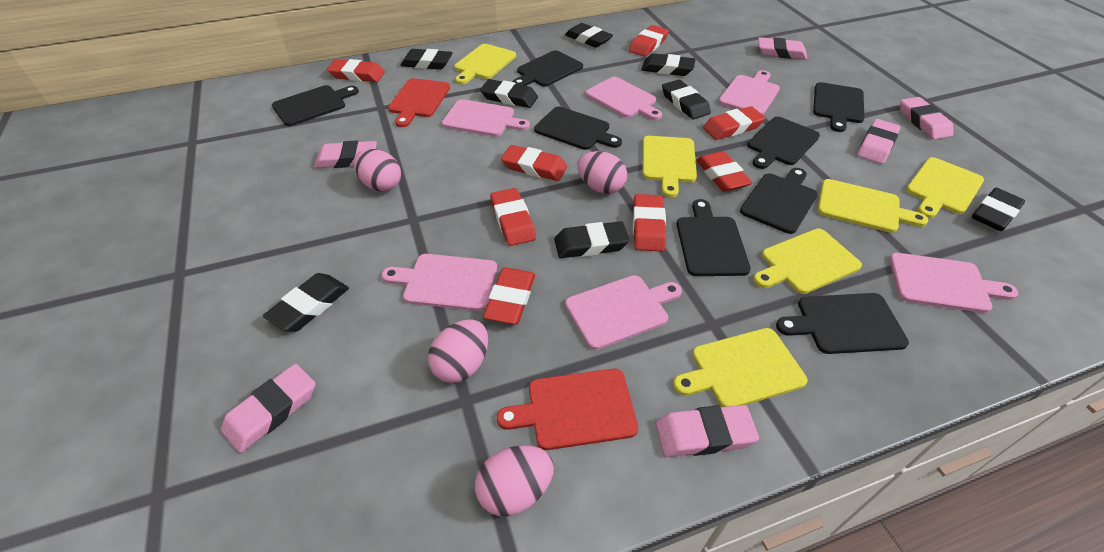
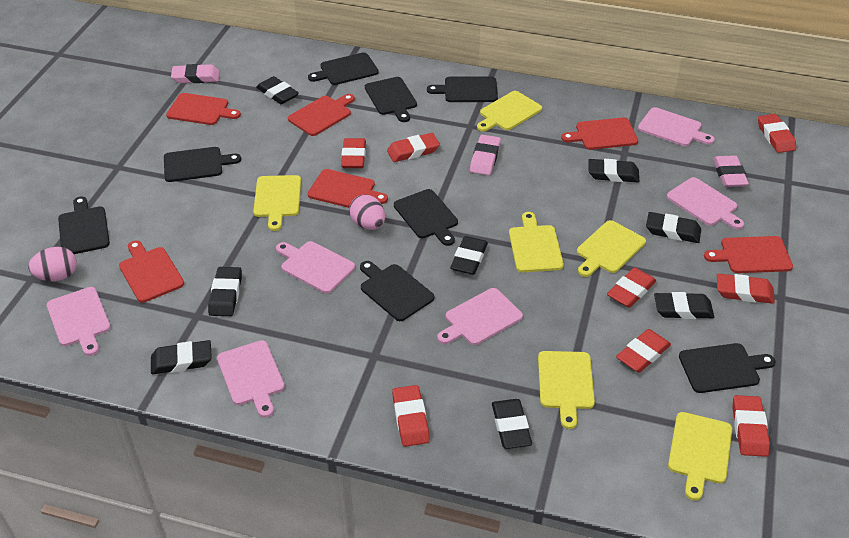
pink egg: 4 -> 2
pink eraser: 6 -> 3
red cutting board: 2 -> 6

